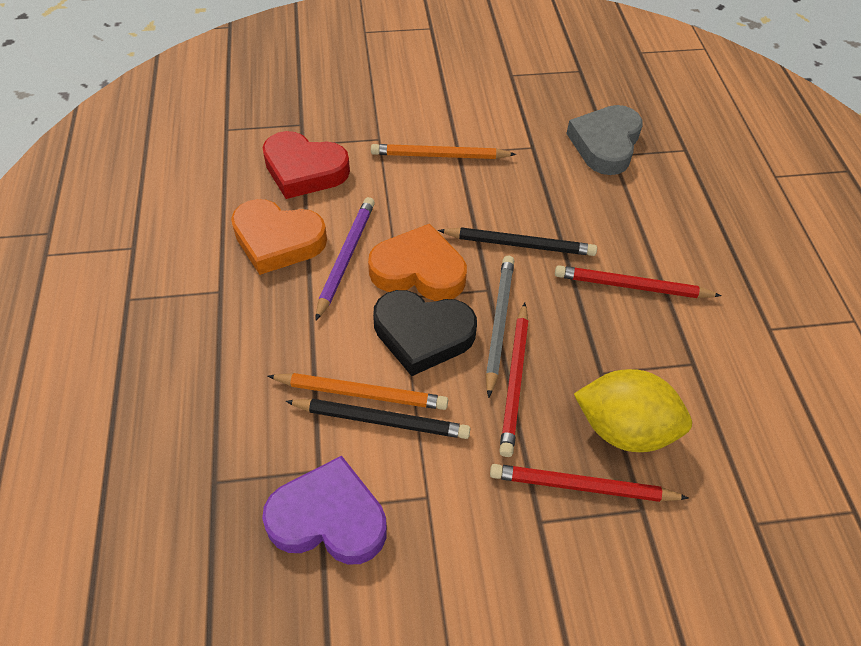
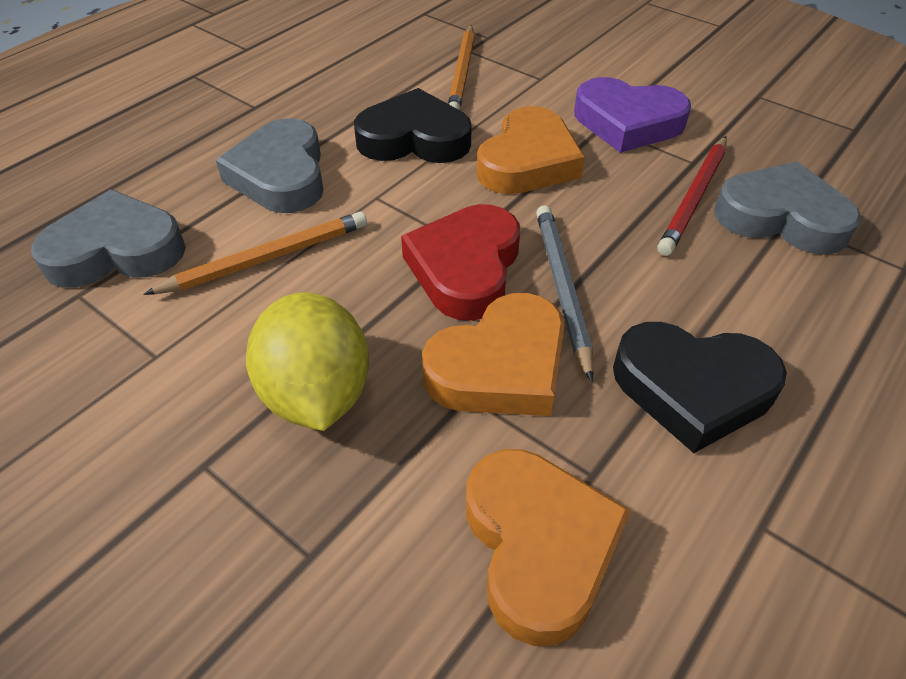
black heart: 1 -> 2
black pencil: 2 -> 0
grey heart: 1 -> 3
orange heart: 2 -> 3
purple pencil: 1 -> 0
red pencil: 3 -> 1

